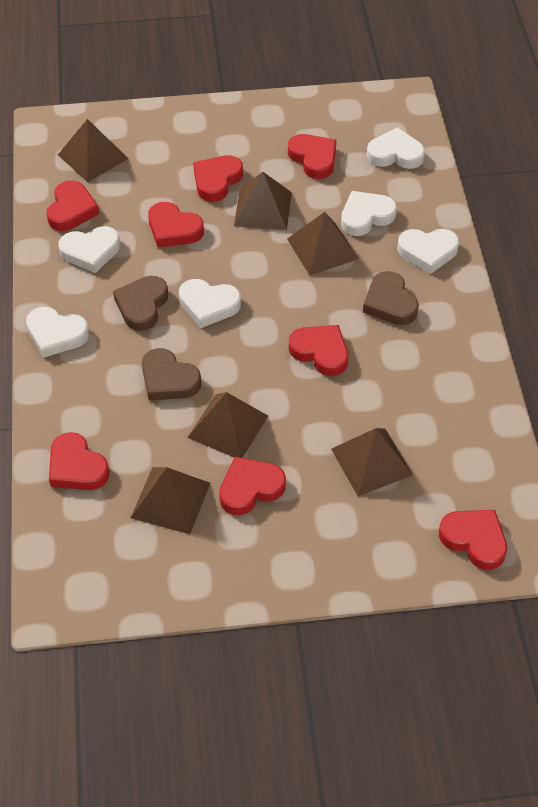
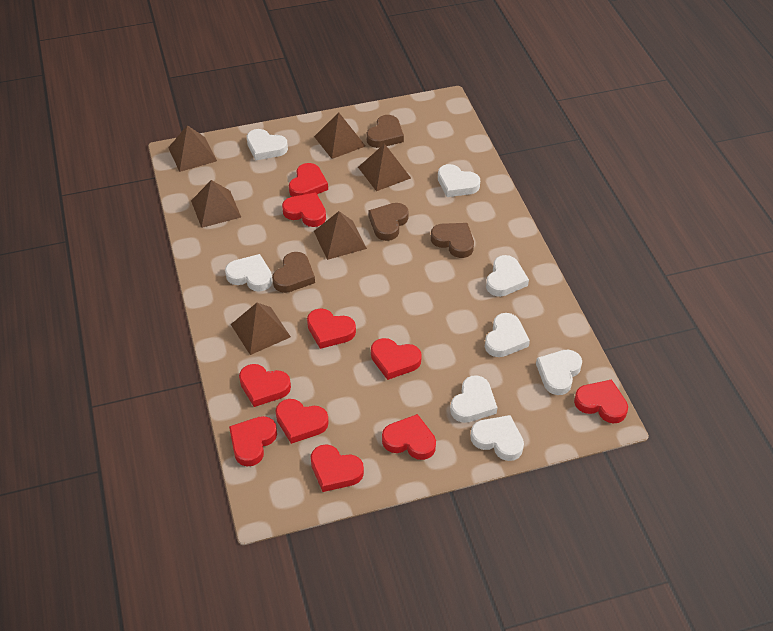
brown heart: 3 -> 4
red heart: 8 -> 10
white heart: 6 -> 8

